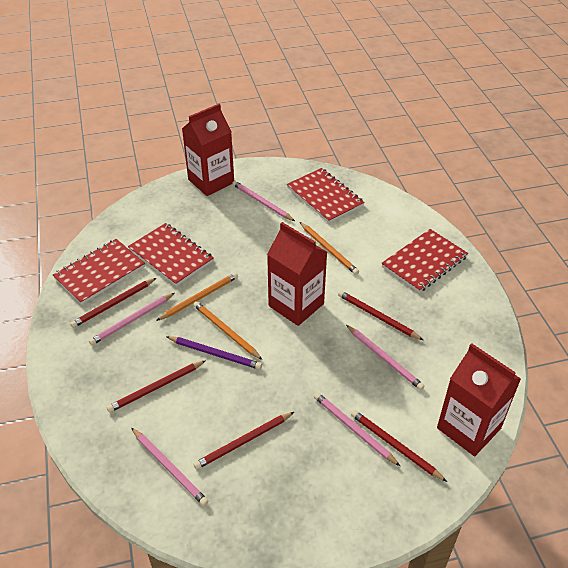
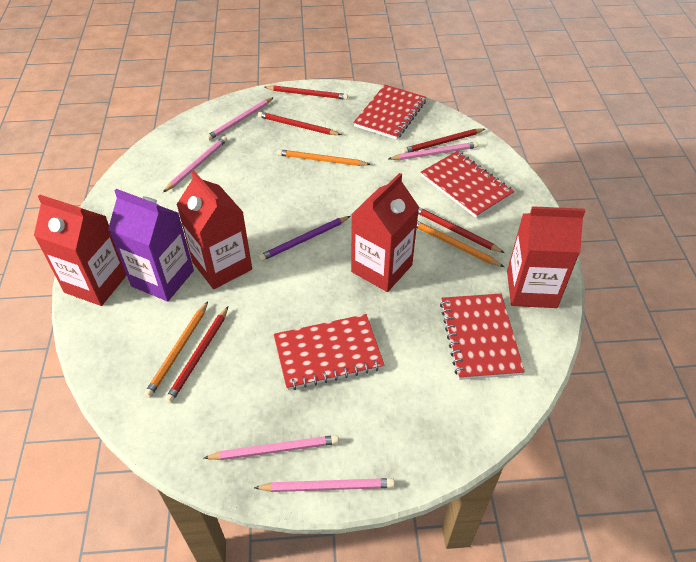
purple carton: 0 -> 1
red carton: 3 -> 4

